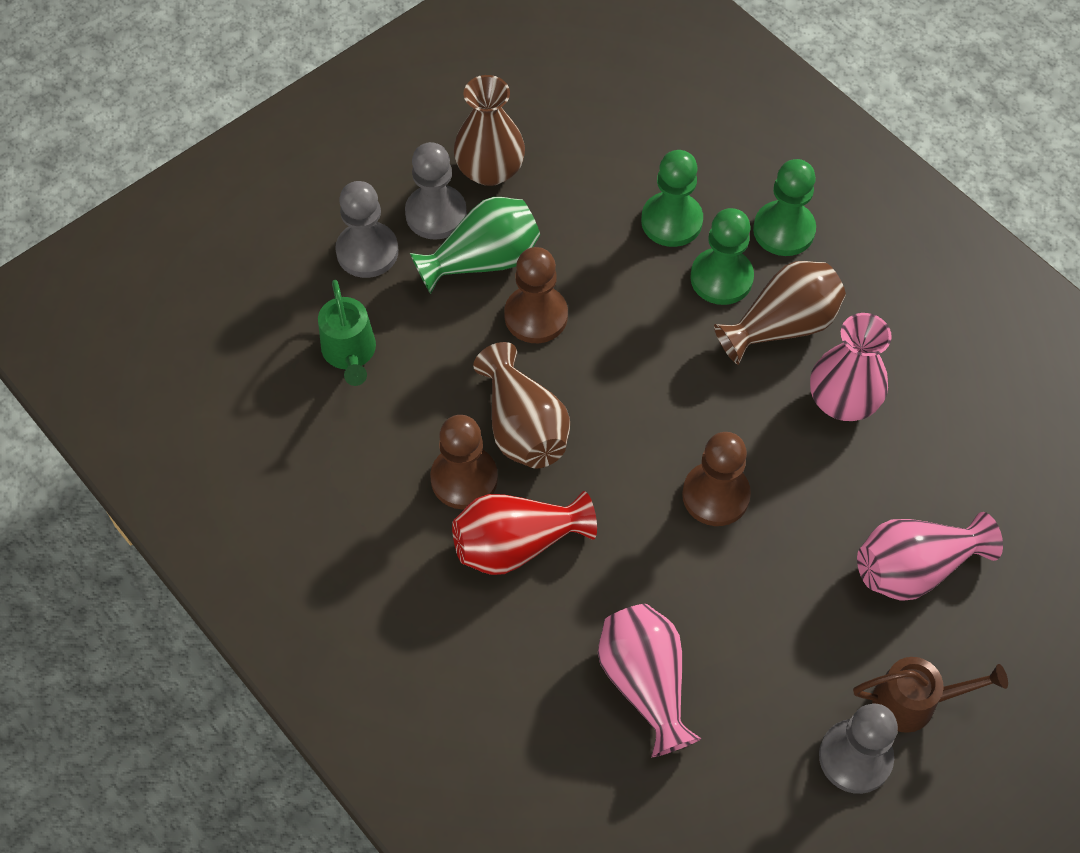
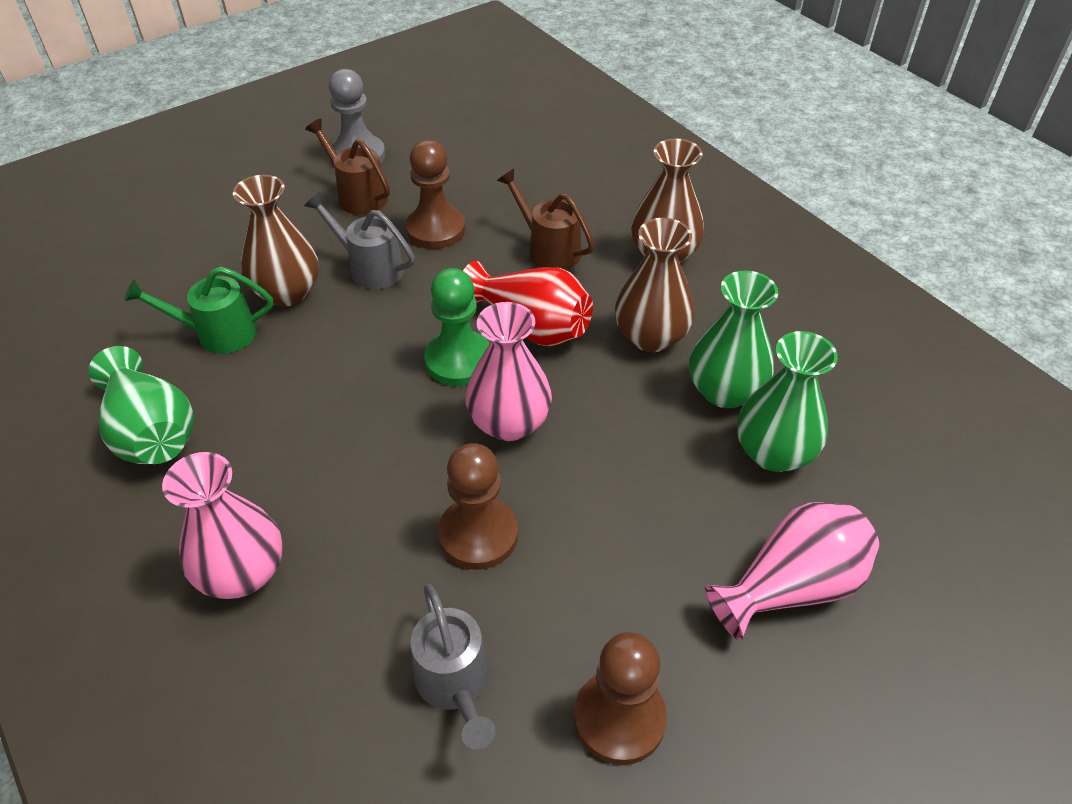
brown watering can: 1 -> 2
green pawn: 3 -> 1
green vase: 1 -> 3
grey pawn: 3 -> 1
grey watering can: 0 -> 2

